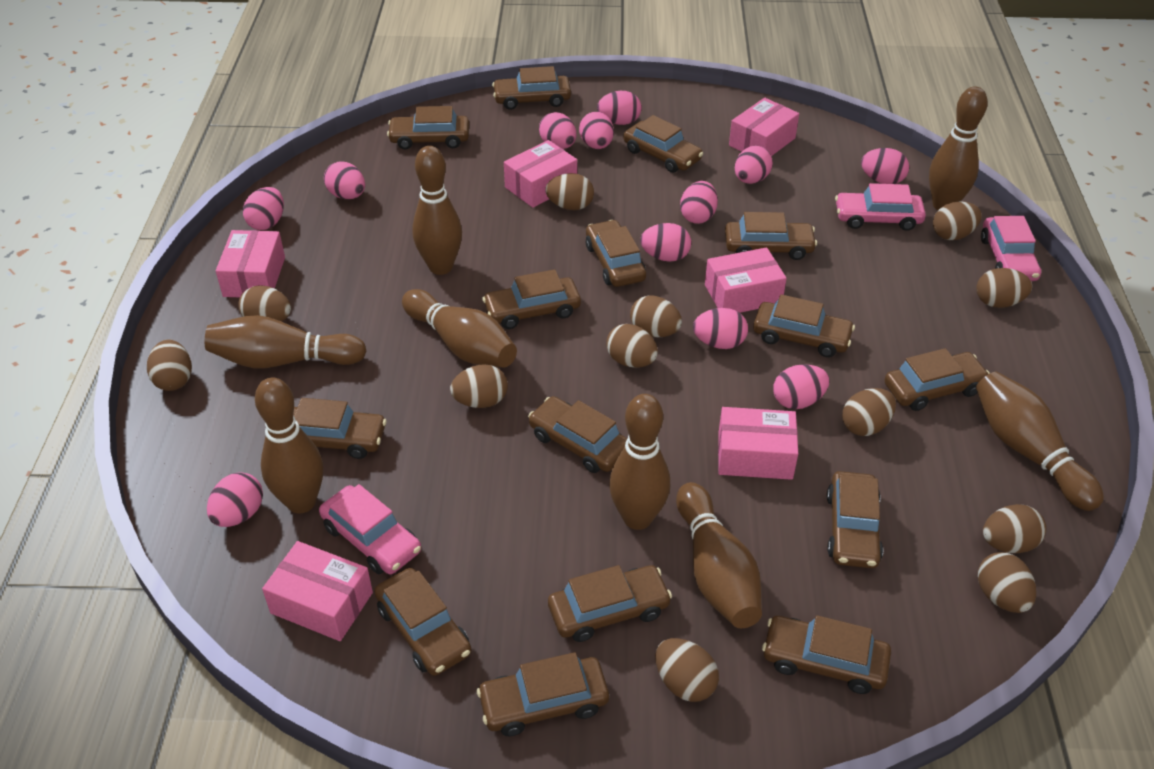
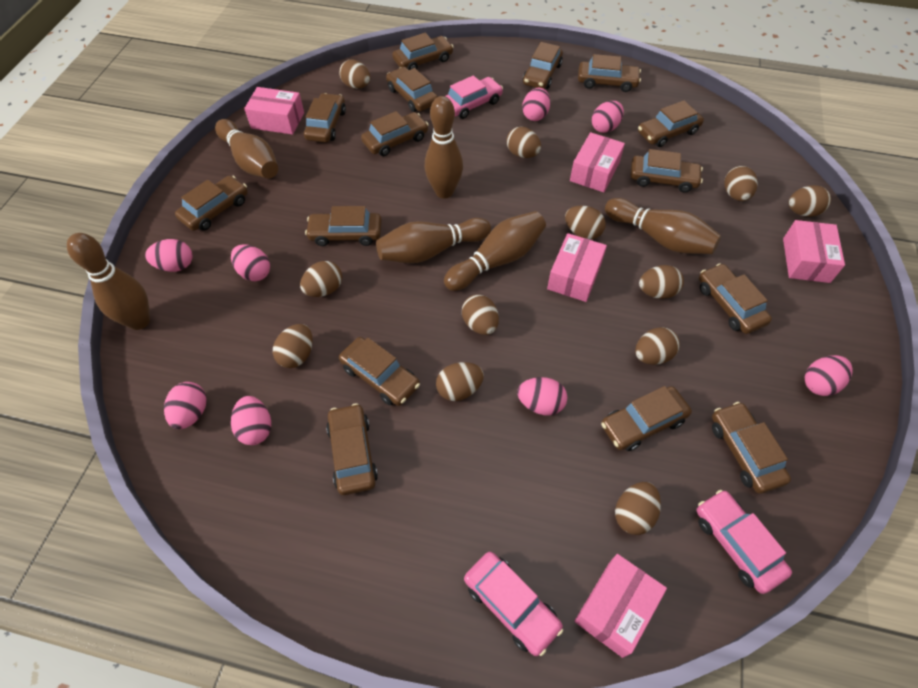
brown bowling pin: 8 -> 6
pink box: 6 -> 5
pink egg: 12 -> 8

